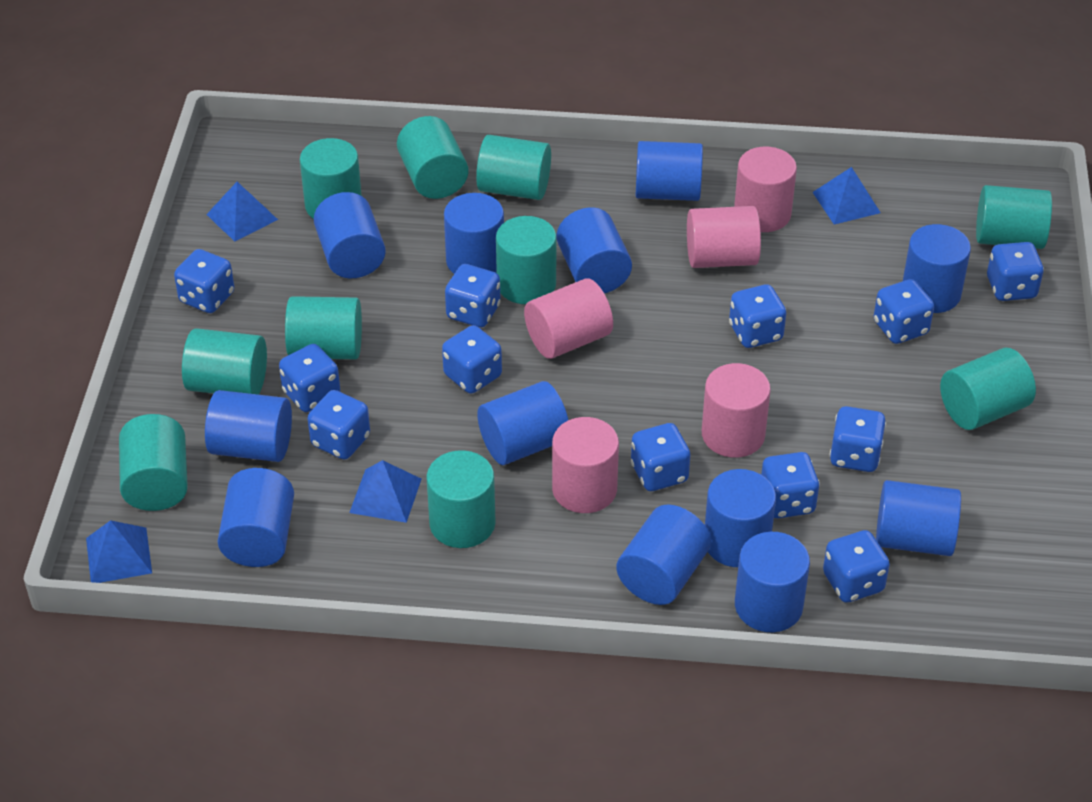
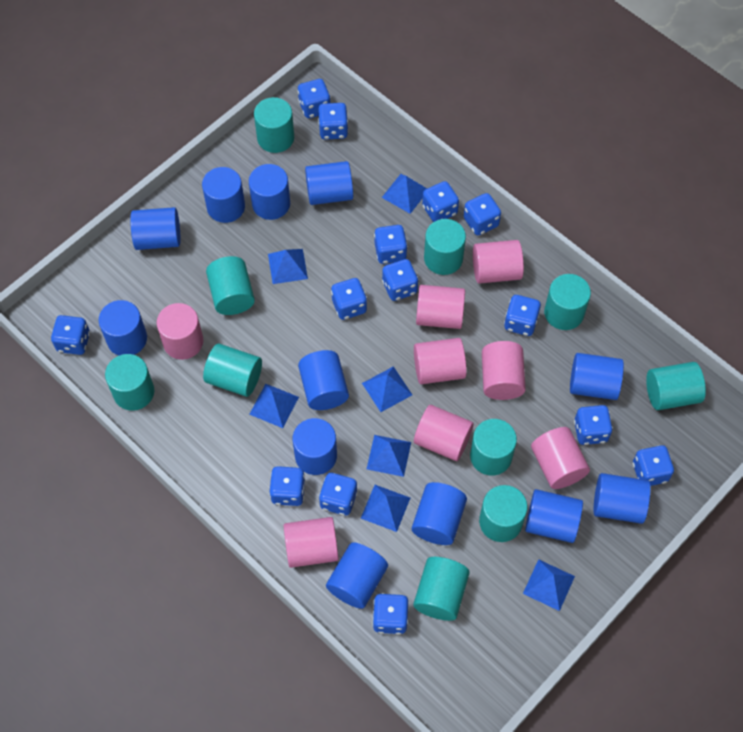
blue dice: 12 -> 14
blue pyramid: 4 -> 7
pink cylinder: 5 -> 8

